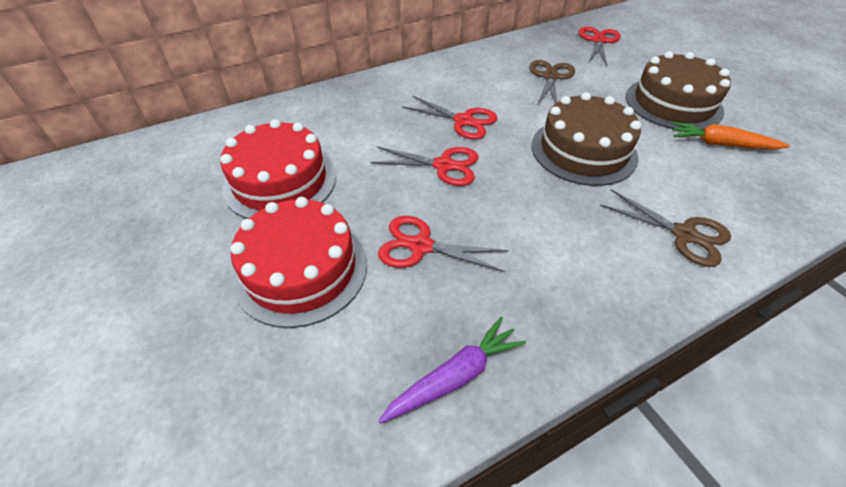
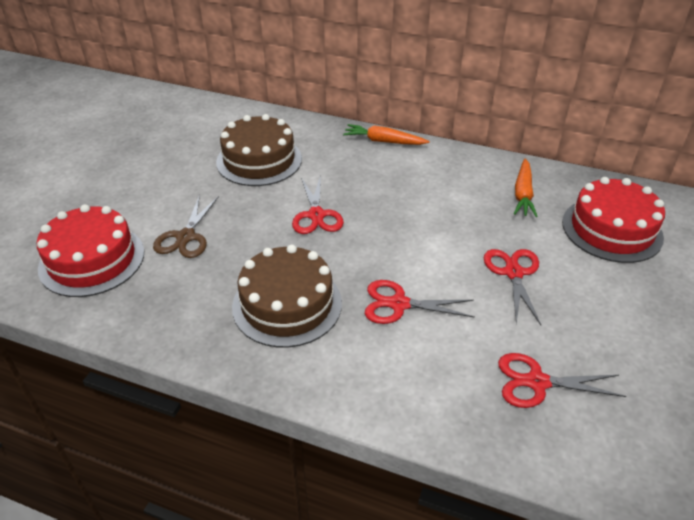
brown scissors: 2 -> 1
orange carrot: 1 -> 2
purple carrot: 1 -> 0

